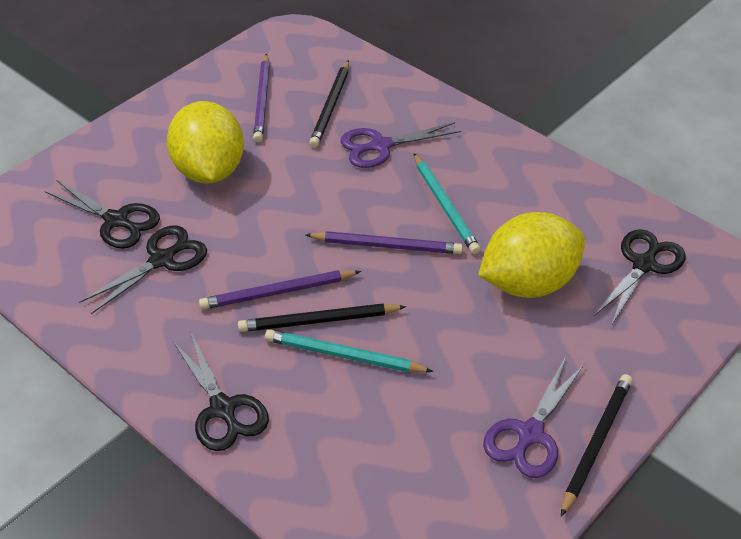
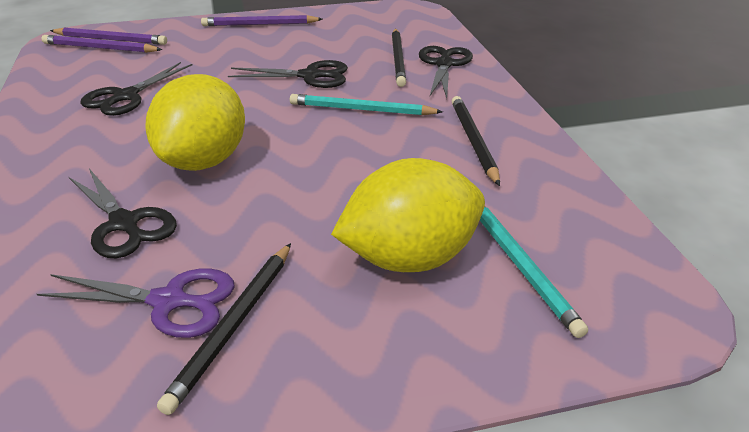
purple scissors: 2 -> 1

